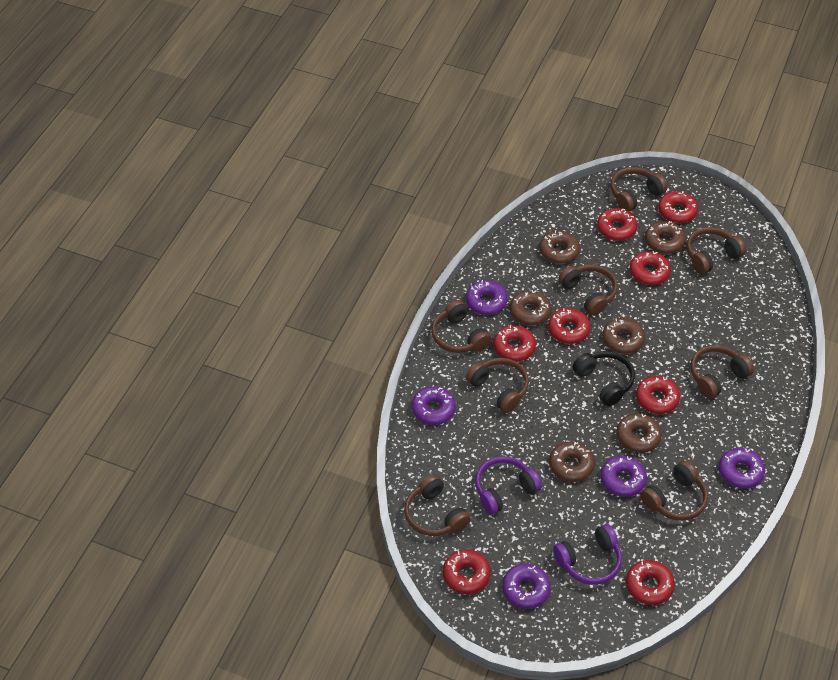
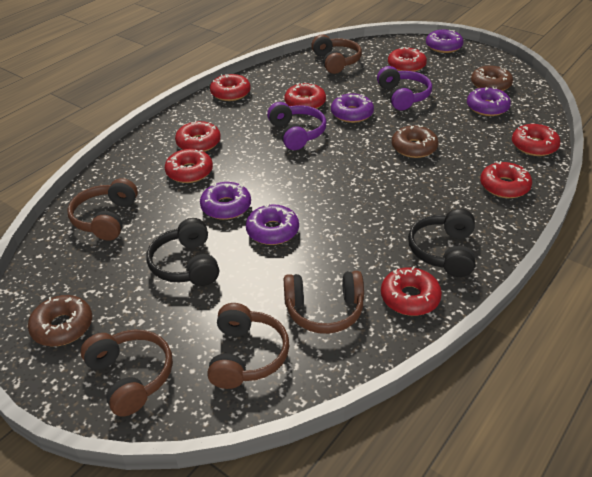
black headphones: 1 -> 2
brown donut: 6 -> 3
brown headphones: 8 -> 5

